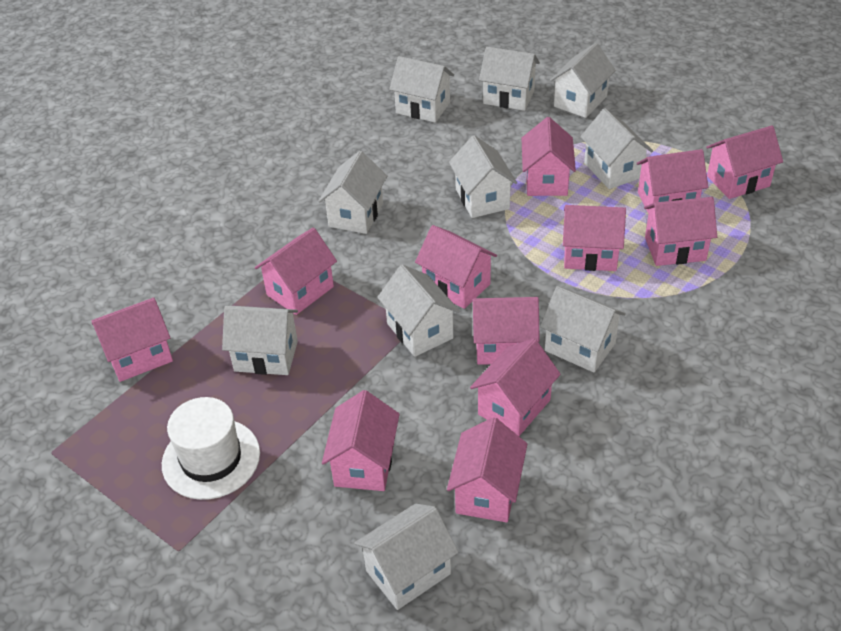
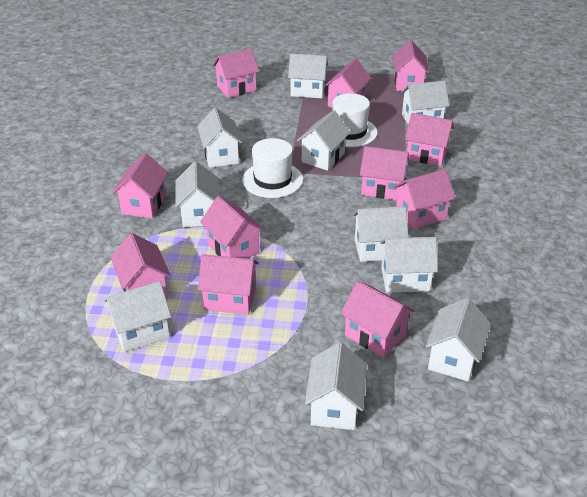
pink house: 12 -> 11
white hat: 1 -> 2

